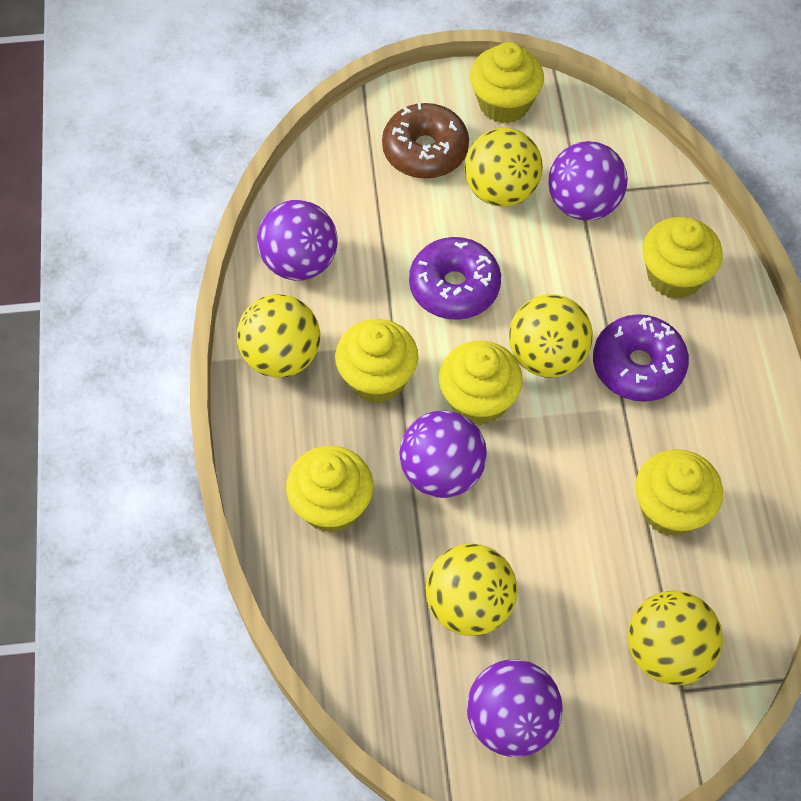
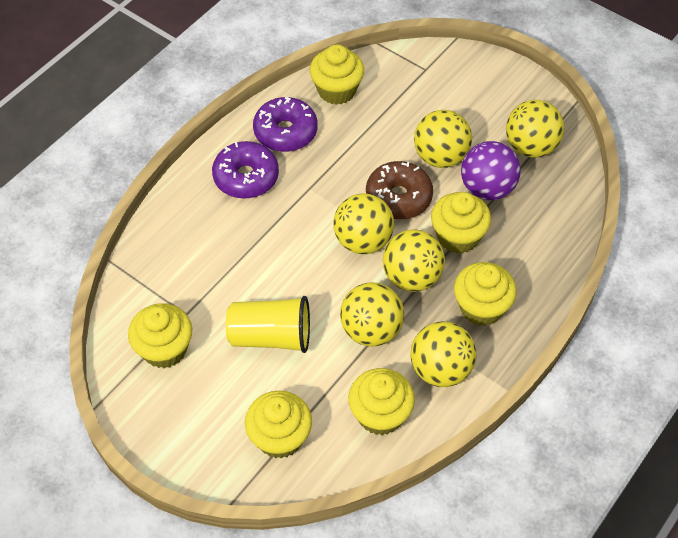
purple ball: 4 -> 1
yellow ball: 5 -> 6
yellow cup: 0 -> 1

